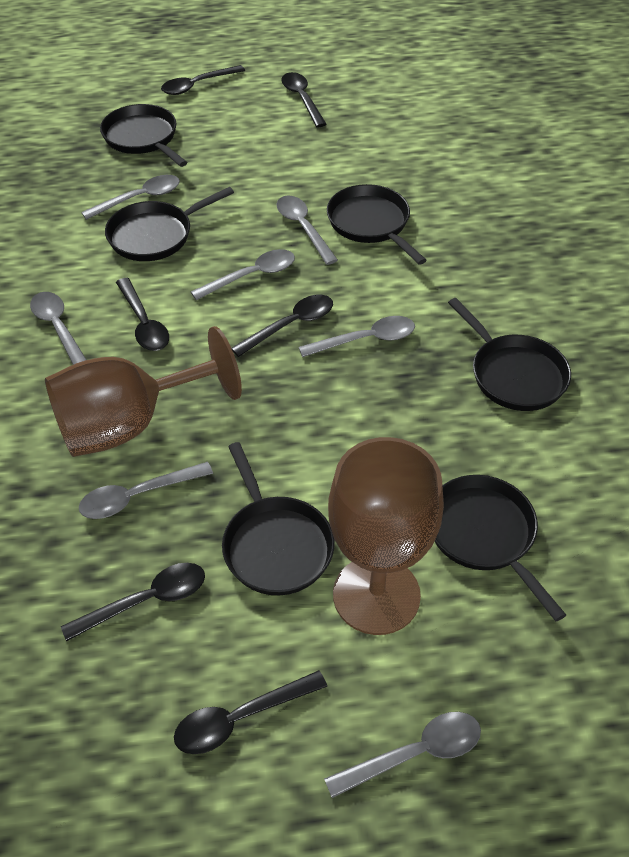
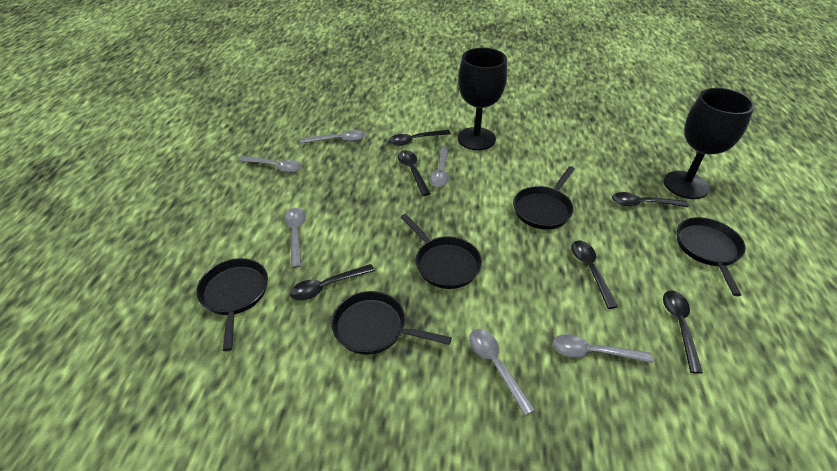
black goblet: 0 -> 2
black pan: 6 -> 5
brown goblet: 2 -> 0
grey spoon: 7 -> 6

